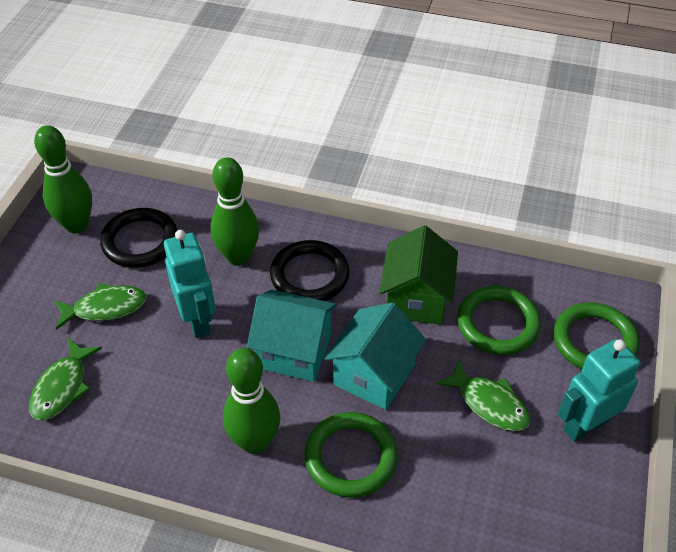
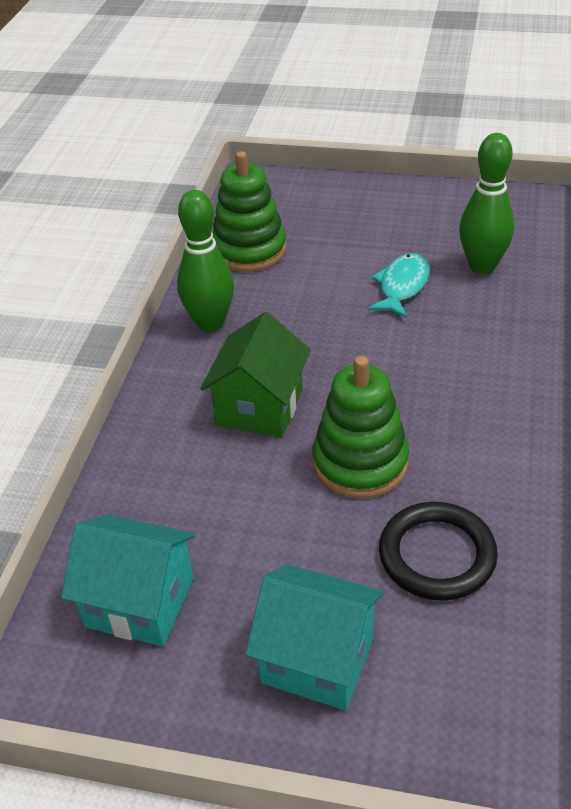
black ring: 2 -> 1
green bowling pin: 3 -> 2
green fish: 3 -> 0
green ring: 3 -> 0
green stacking toy: 0 -> 2
turquoise fish: 0 -> 1
turquoise robot: 2 -> 0

